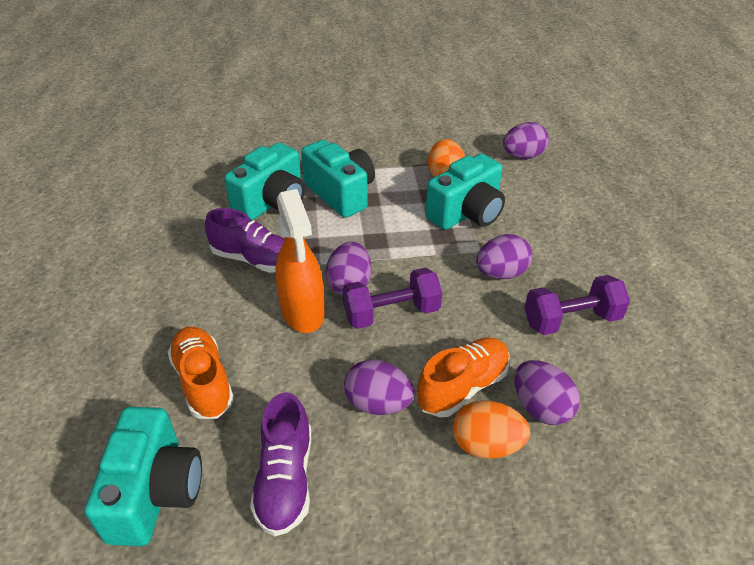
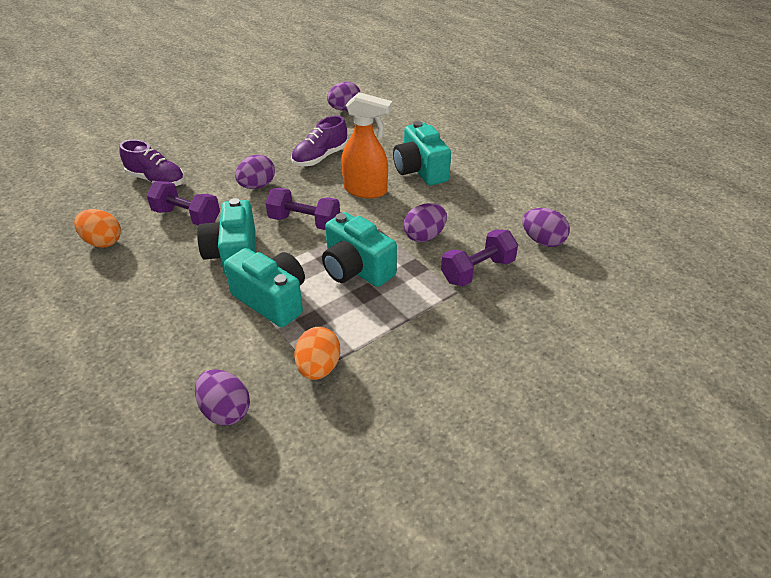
orange shoe: 2 -> 0
purple dumbbell: 2 -> 3

